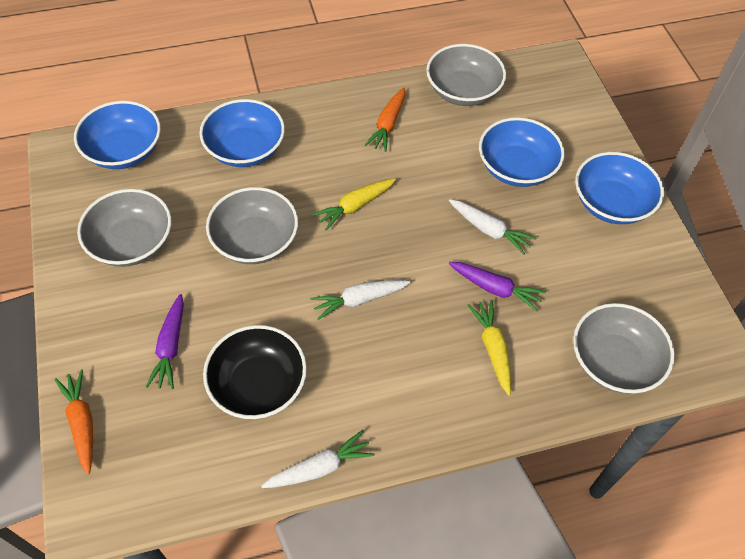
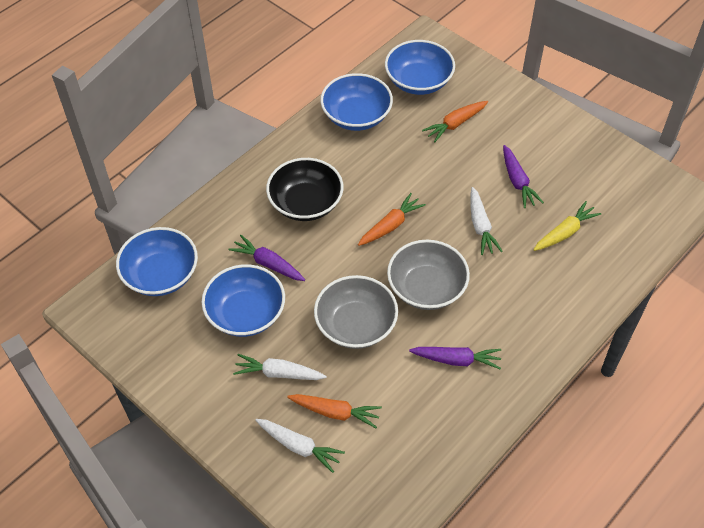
grey bowl: 4 -> 2
orange carrot: 2 -> 3
purple carrot: 2 -> 3
yellow carrot: 2 -> 1

